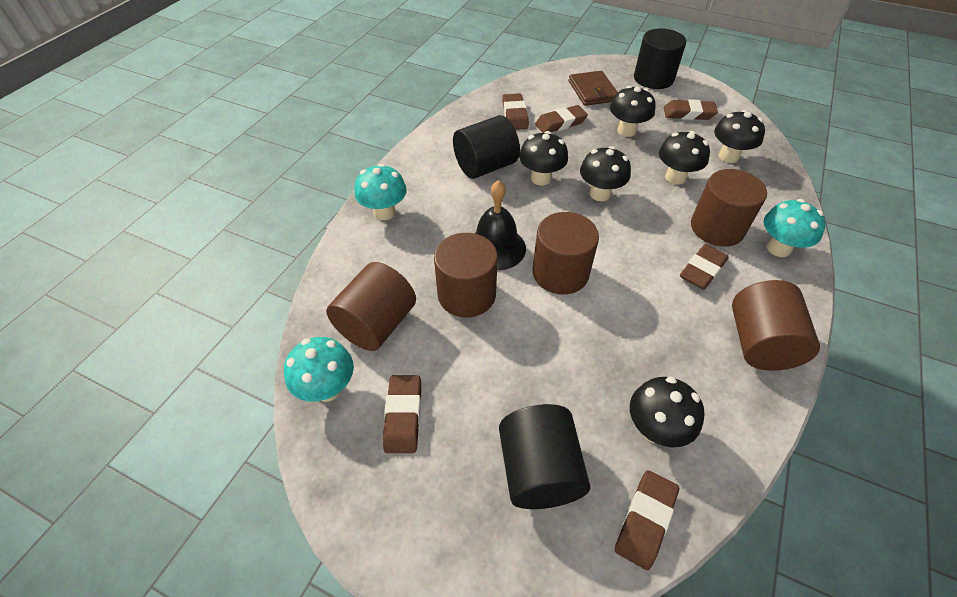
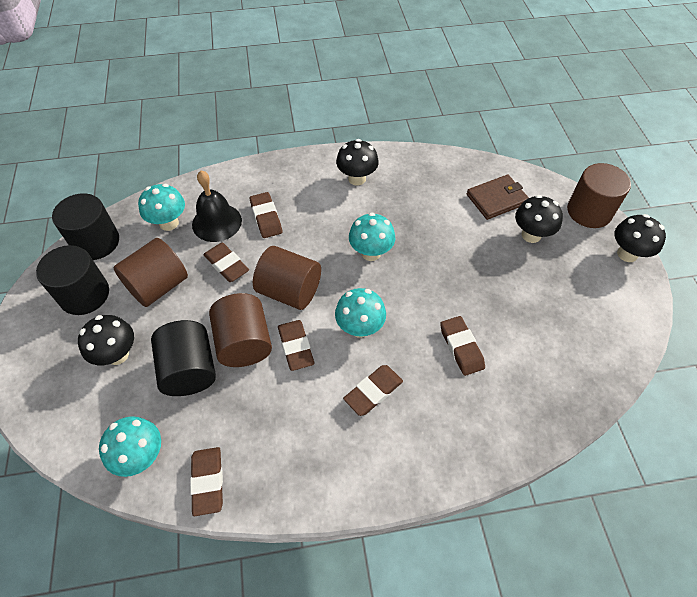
black mushroom: 6 -> 4
brown cylinder: 5 -> 4
turquoise mushroom: 3 -> 4

